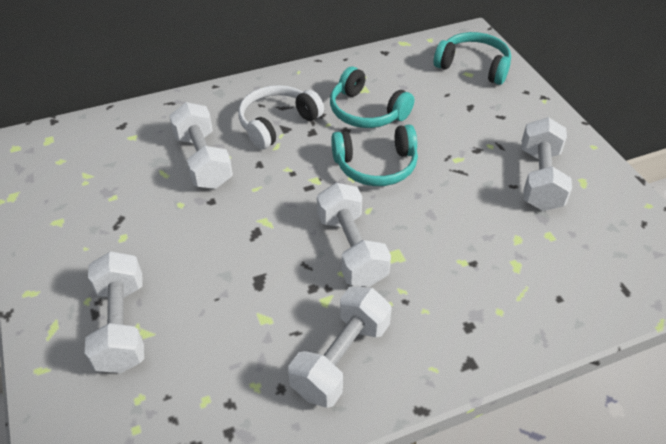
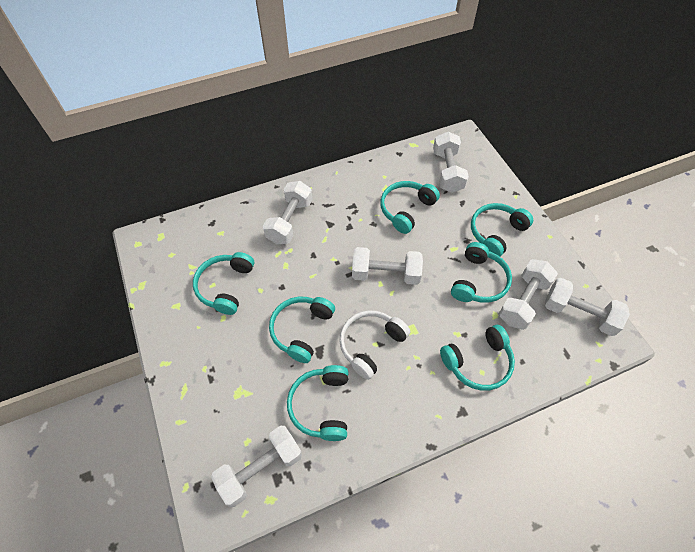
turquoise headphones: 3 -> 7
white dumbbell: 5 -> 6

